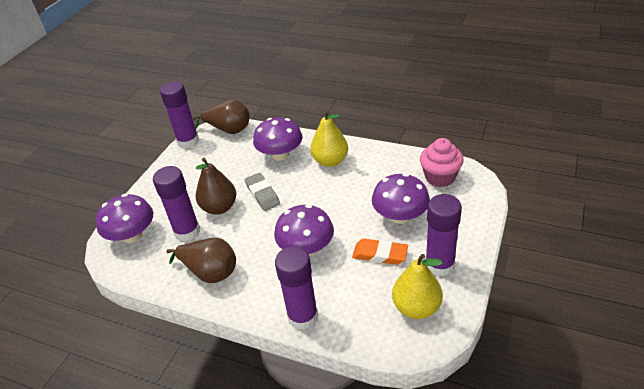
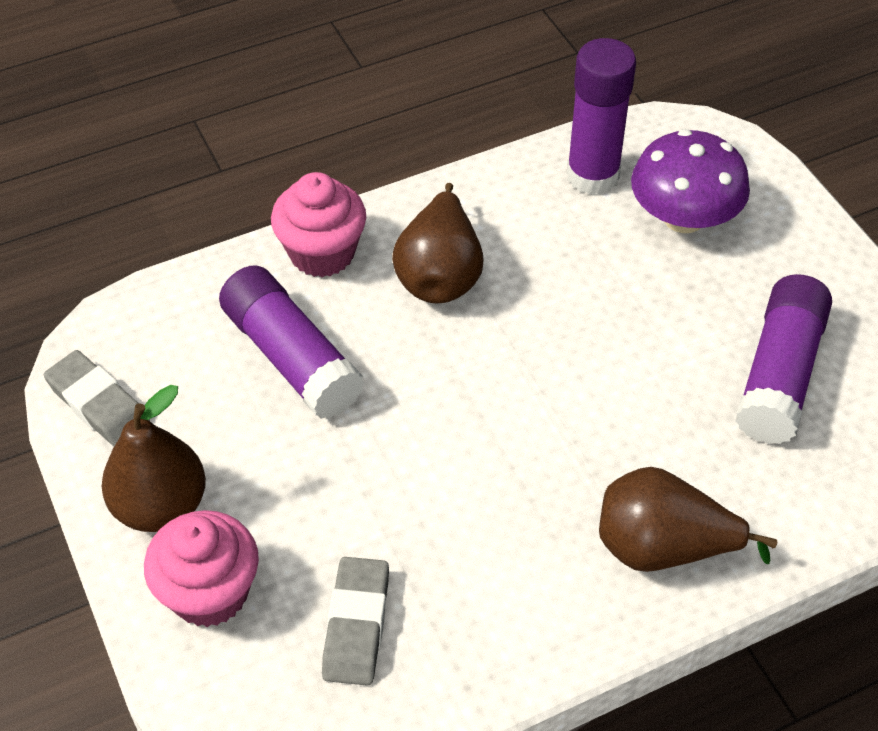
grey eraser: 1 -> 2
orange eraser: 1 -> 0
pink cupcake: 1 -> 2
purple glue stick: 4 -> 3
purple mushroom: 4 -> 1
yellow pear: 2 -> 0

